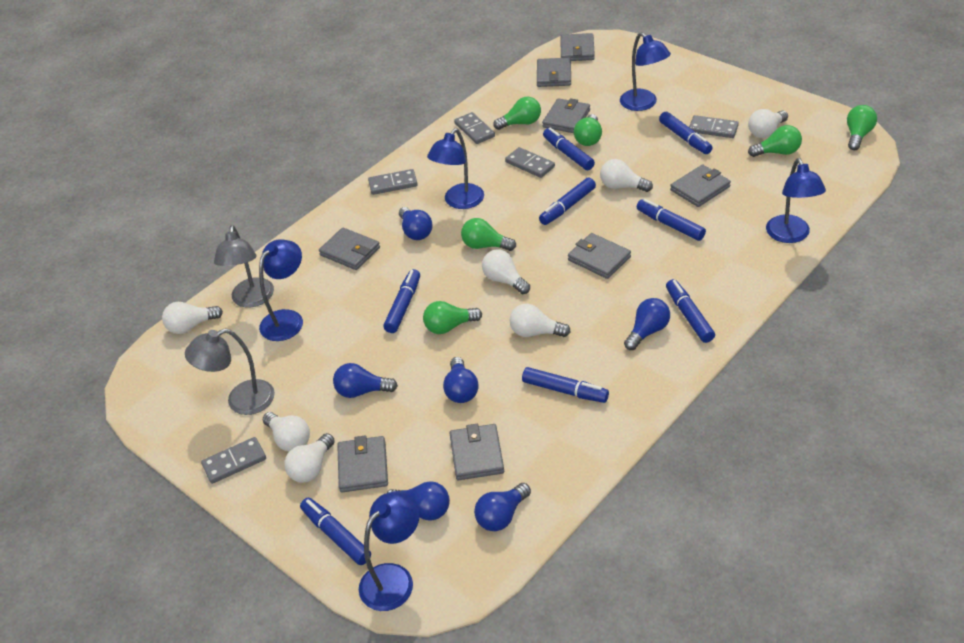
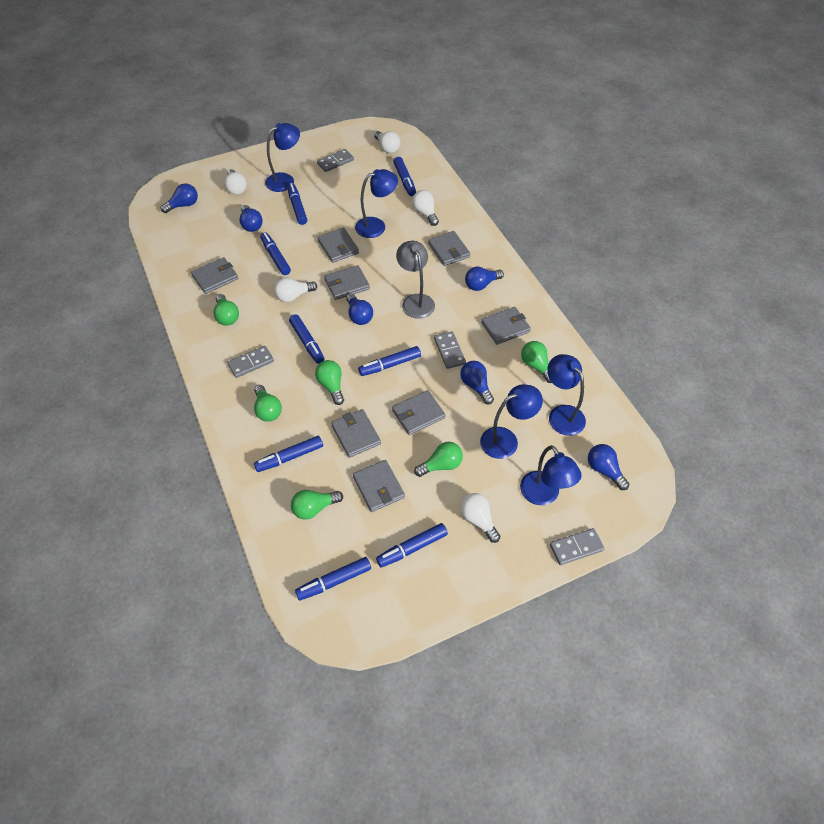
grey domino: 5 -> 4
grey lamp: 2 -> 1
white light bulb: 7 -> 5

